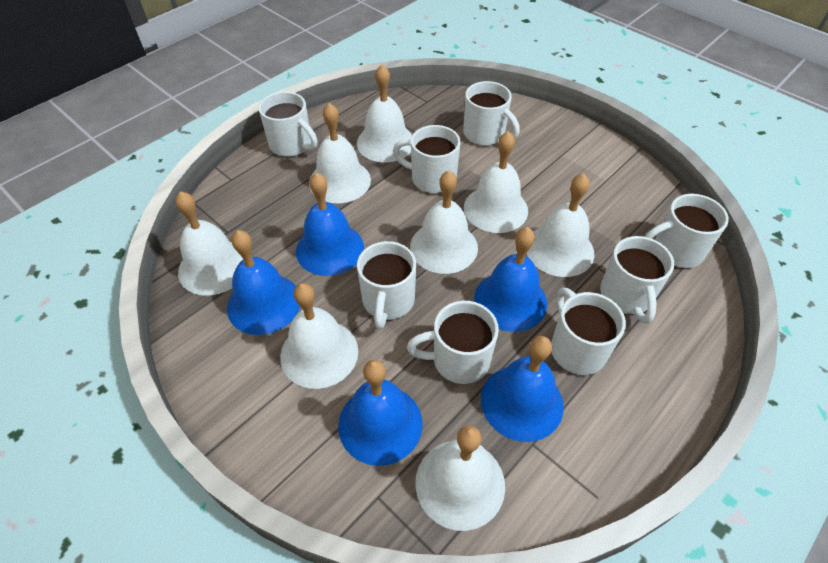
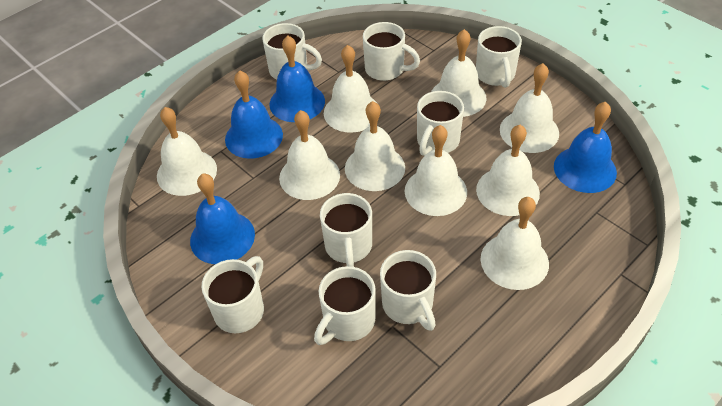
blue bell: 5 -> 4
white bell: 8 -> 9

